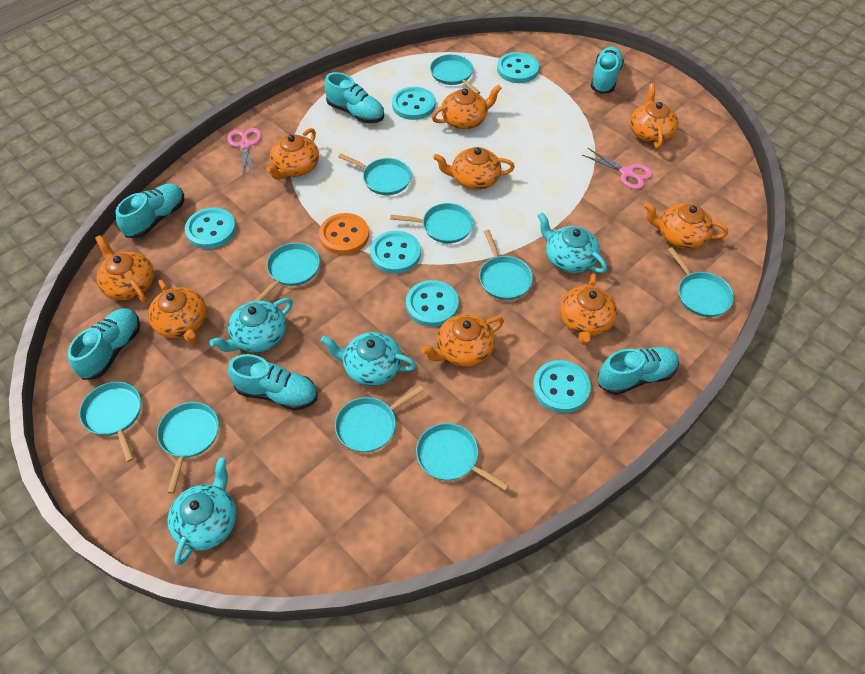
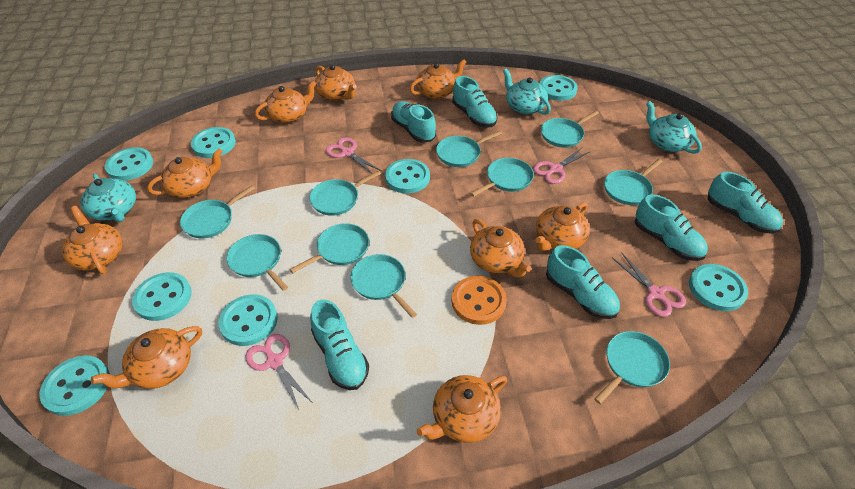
pink scissors: 2 -> 4
turquoise button: 6 -> 8
turquoise teapot: 4 -> 3

